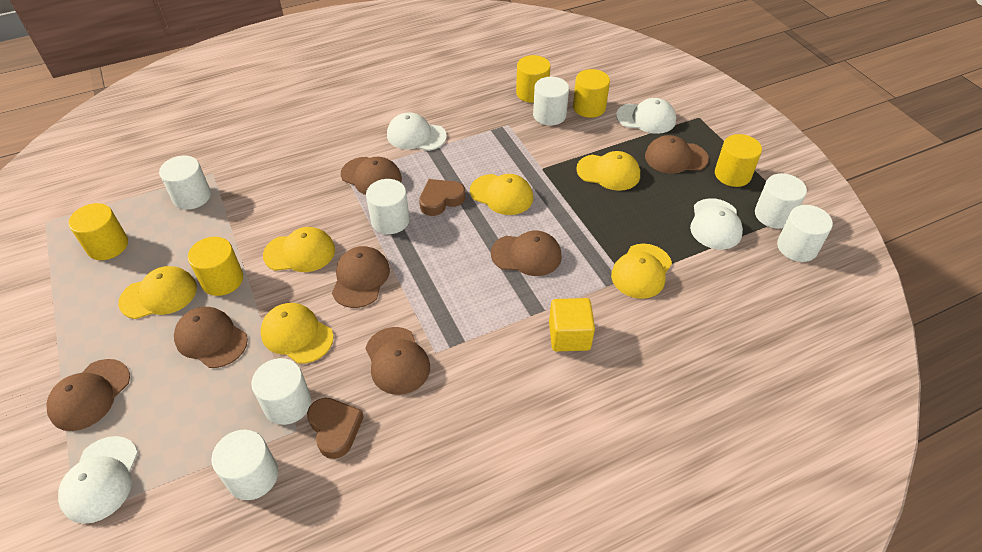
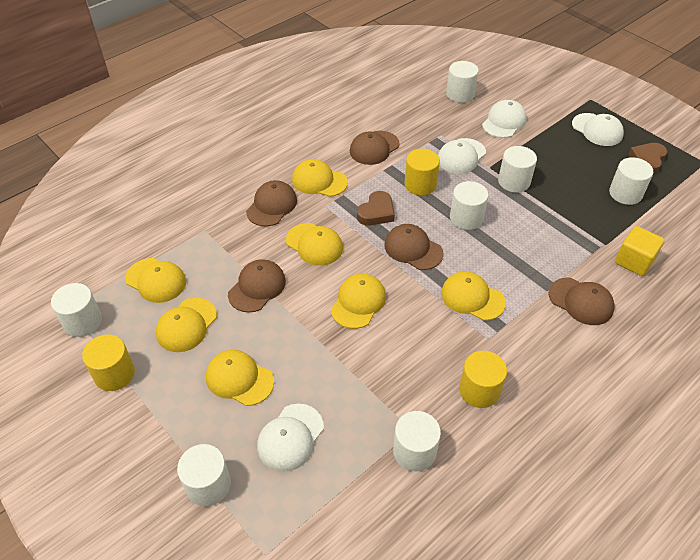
brown cap: 7 -> 5
yellow cap: 6 -> 7
yellow cylinder: 5 -> 3

